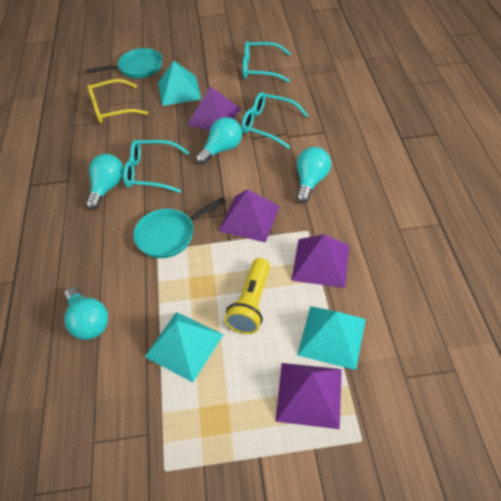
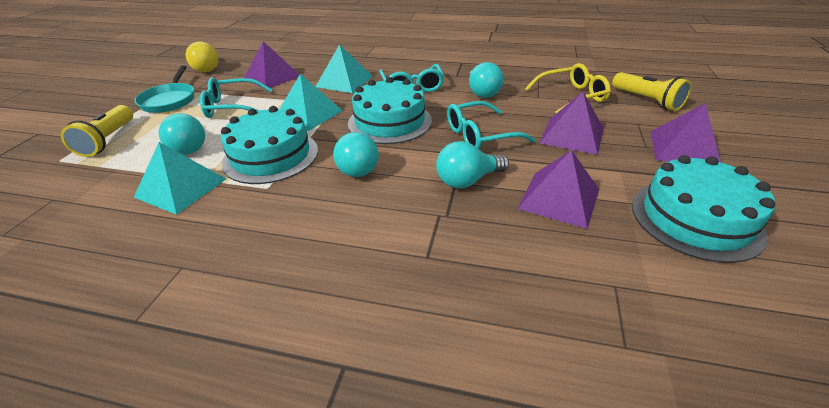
turquoise cake: 0 -> 3
turquoise pan: 2 -> 1
yellow flashlight: 1 -> 2
yellow light bulb: 0 -> 1

